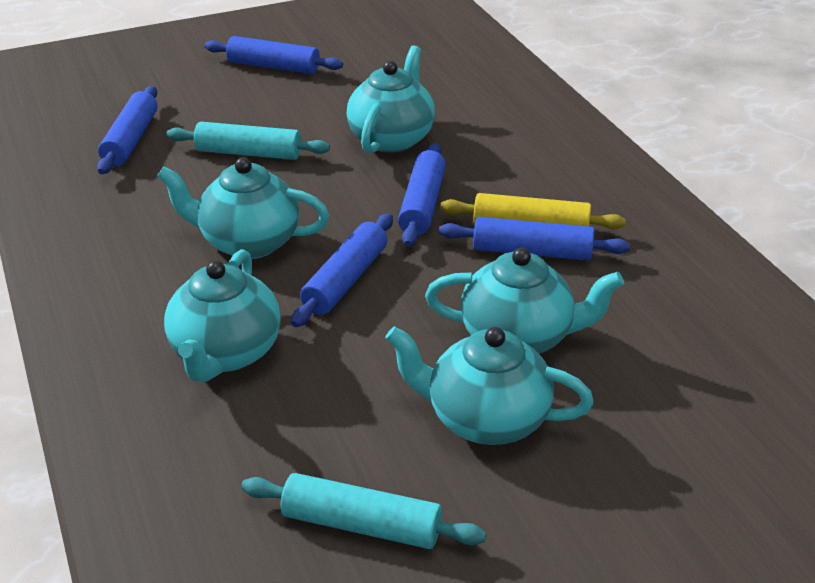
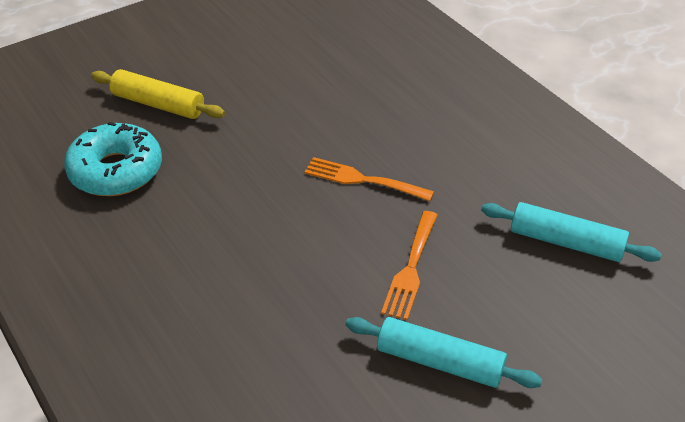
blue rolling pin: 5 -> 0
orange fork: 0 -> 2
turquoise donut: 0 -> 1
turquoise teapot: 5 -> 0

